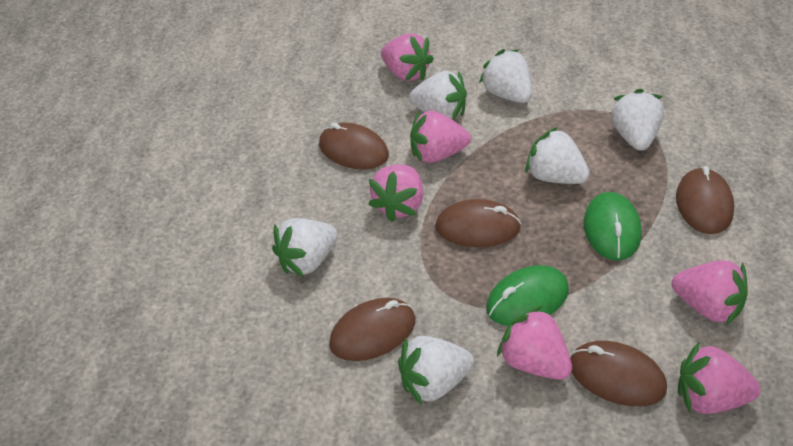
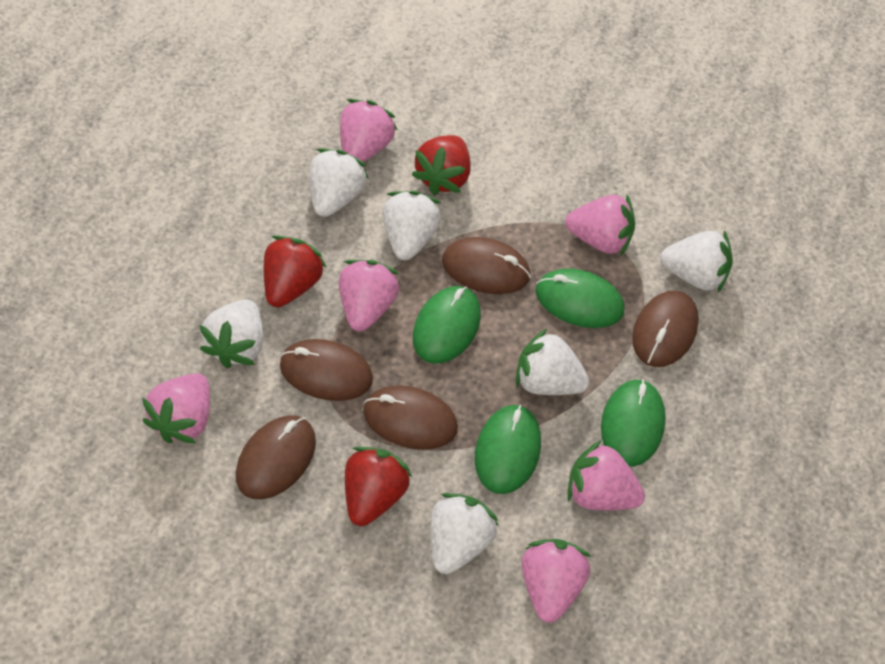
green mouse: 2 -> 4
red strawberry: 0 -> 3

